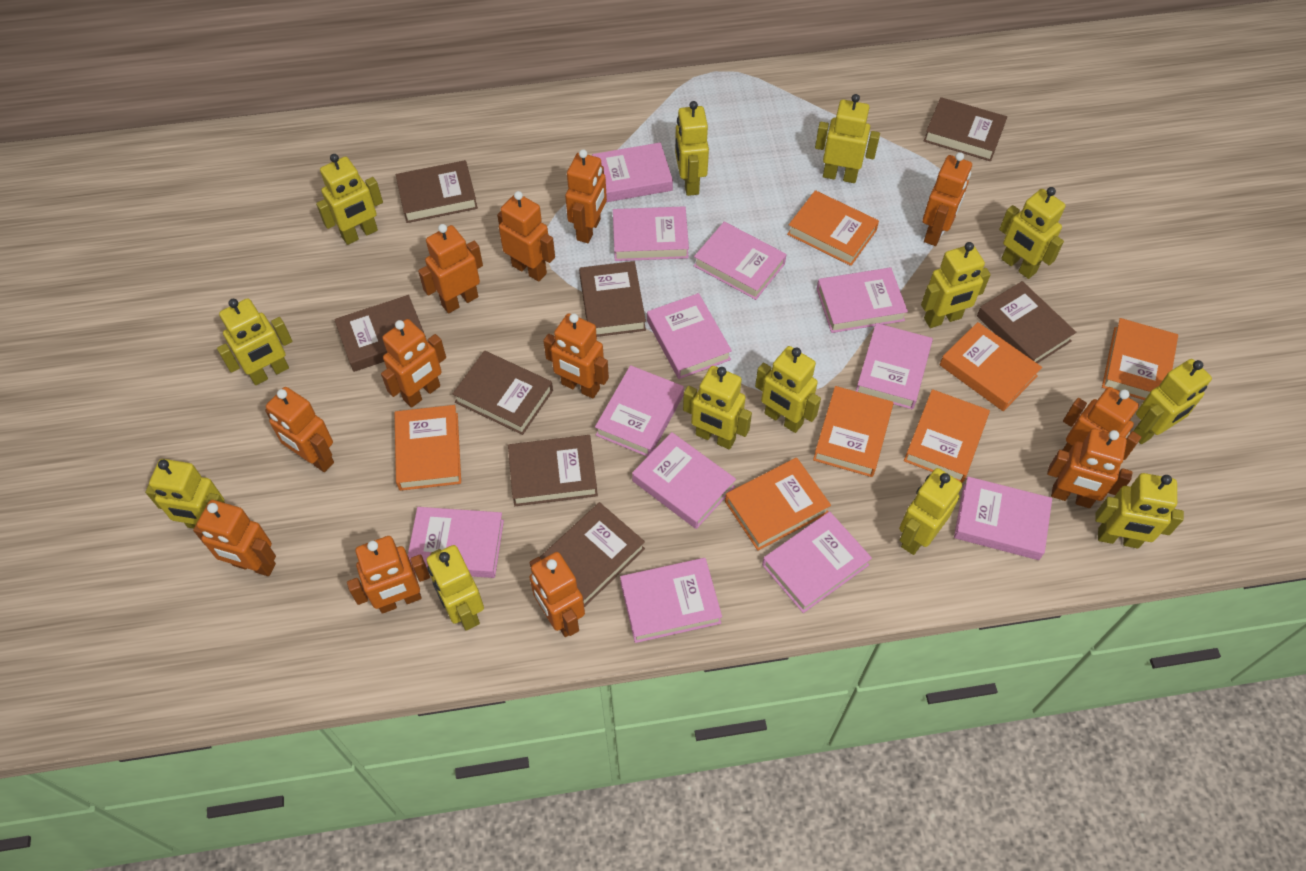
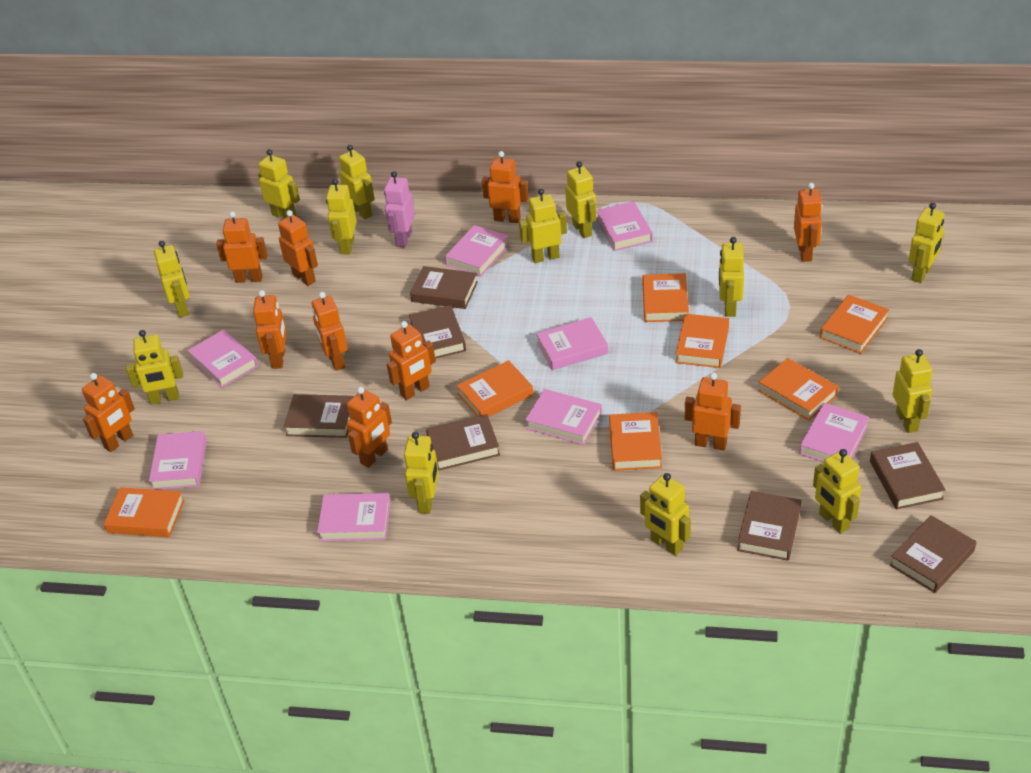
brown book: 8 -> 7
orange robot: 12 -> 10
pink book: 12 -> 8
pink robot: 0 -> 1

